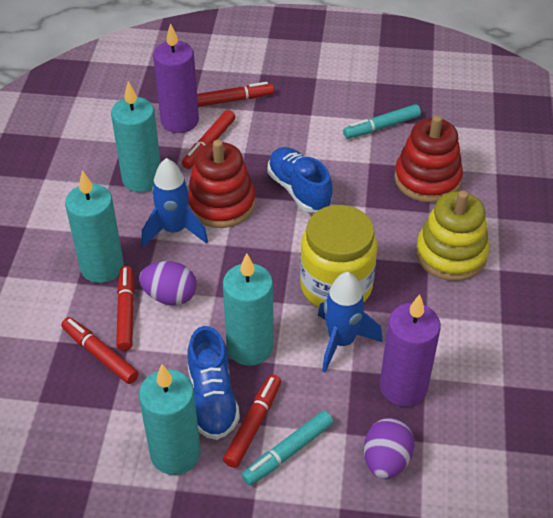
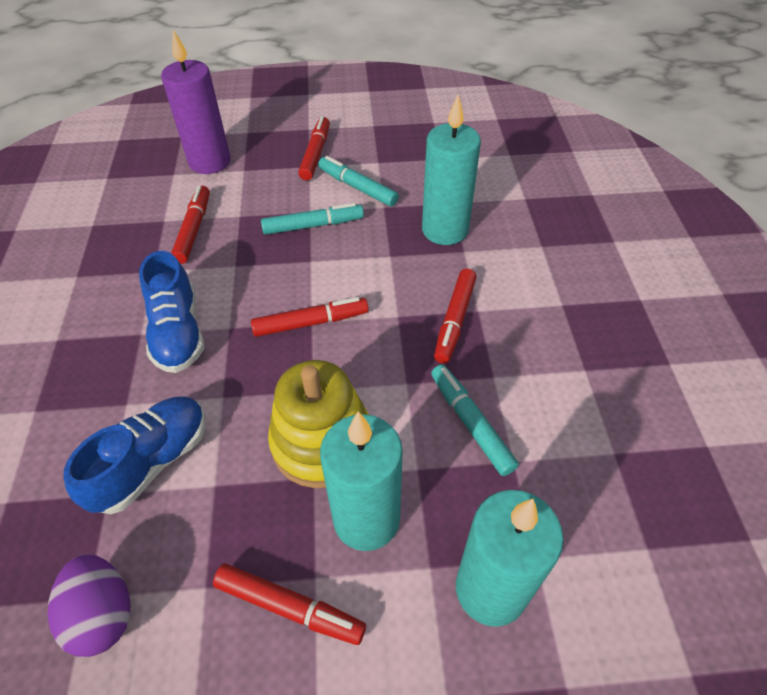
blue rocket: 2 -> 0
purple candle: 2 -> 1
purple egg: 2 -> 1
red stacking toy: 2 -> 0
turquoise candle: 4 -> 3
turquoise marker: 2 -> 3
yellow jar: 1 -> 0

